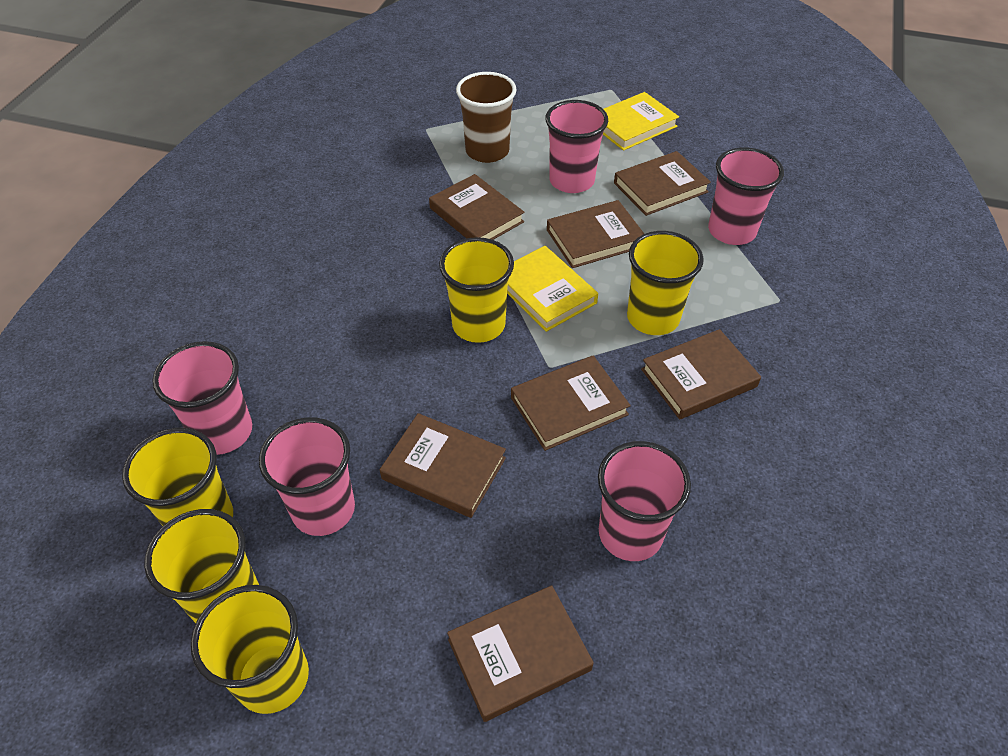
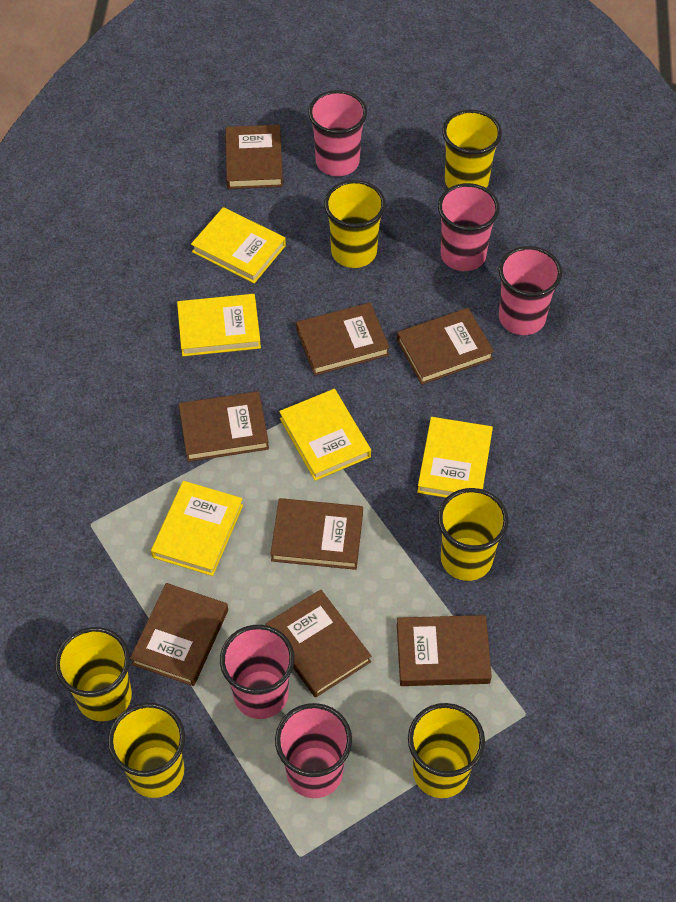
brown book: 7 -> 8
brown cup: 1 -> 0
yellow book: 2 -> 5
yellow cup: 5 -> 6

